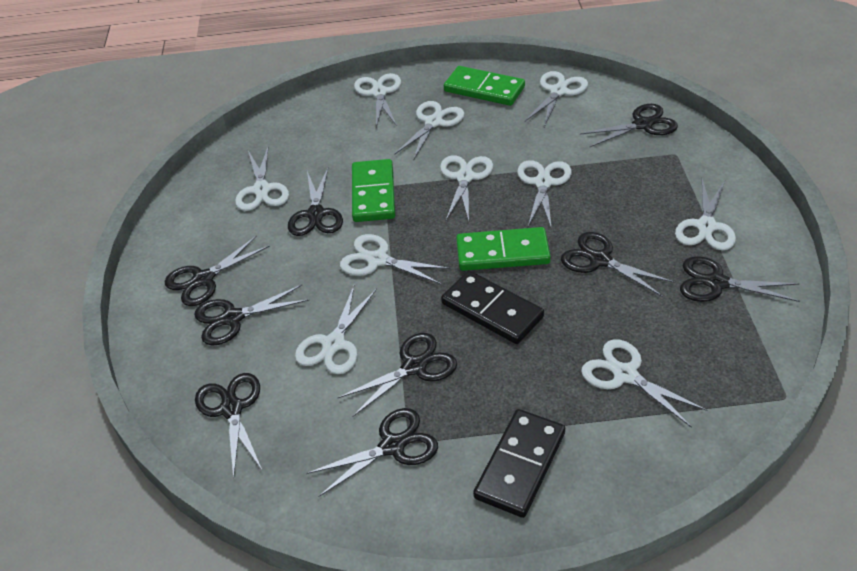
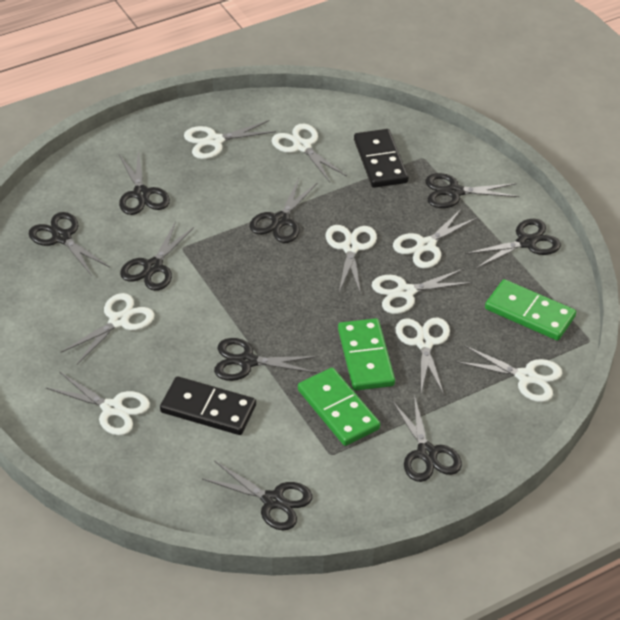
white scissors: 10 -> 9

